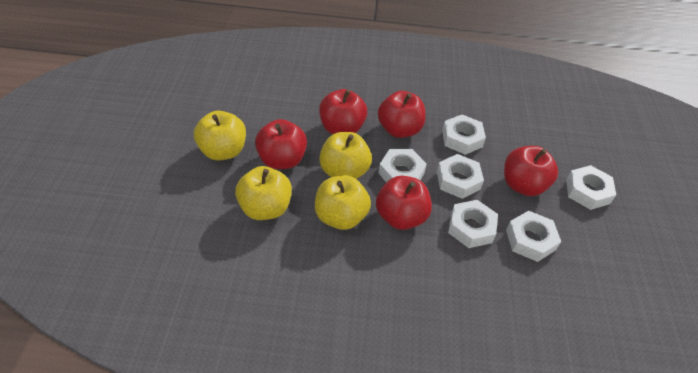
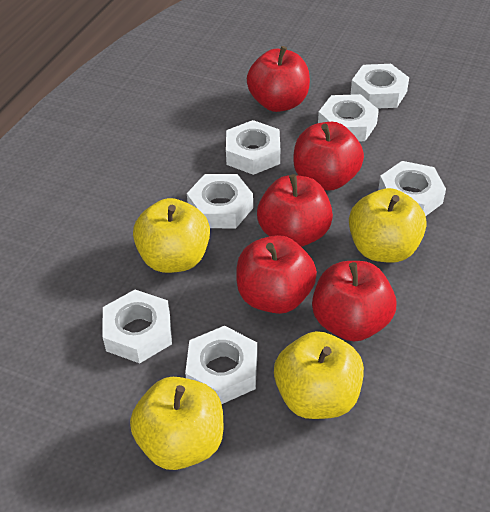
white nut: 6 -> 7

